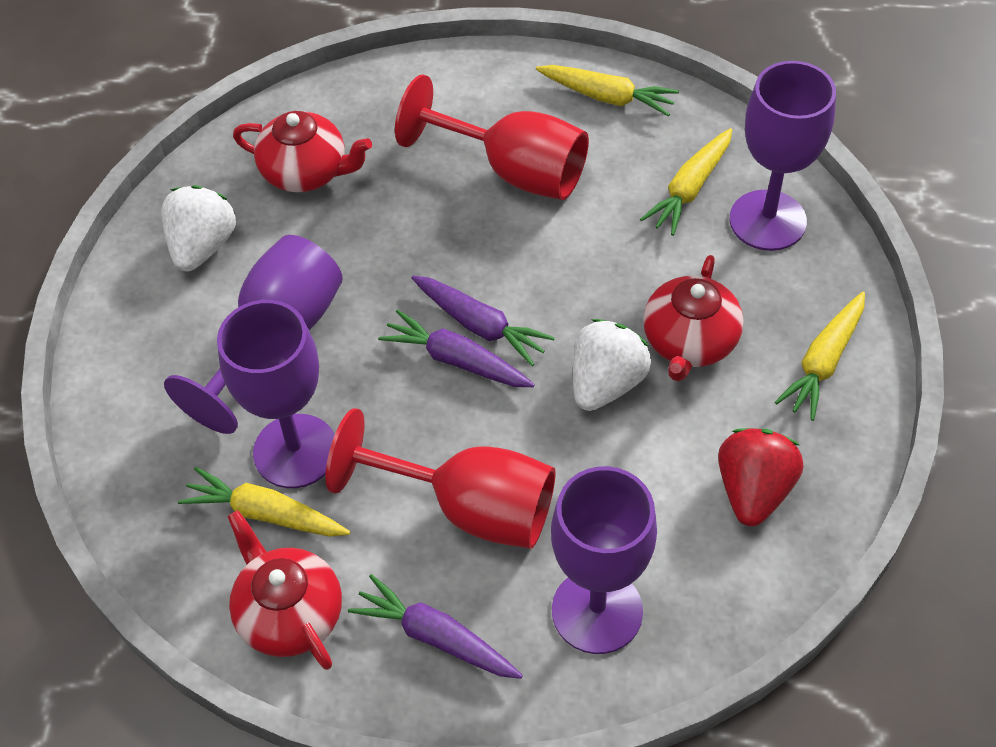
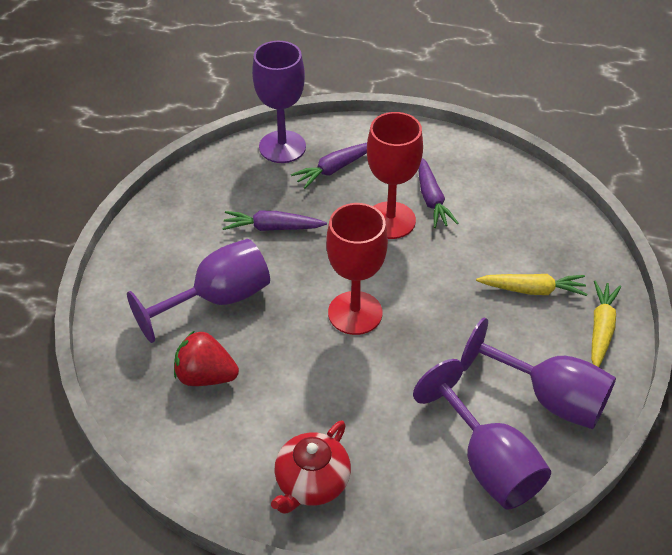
red teapot: 3 -> 1
white strawberry: 2 -> 0
yellow carrot: 4 -> 2

